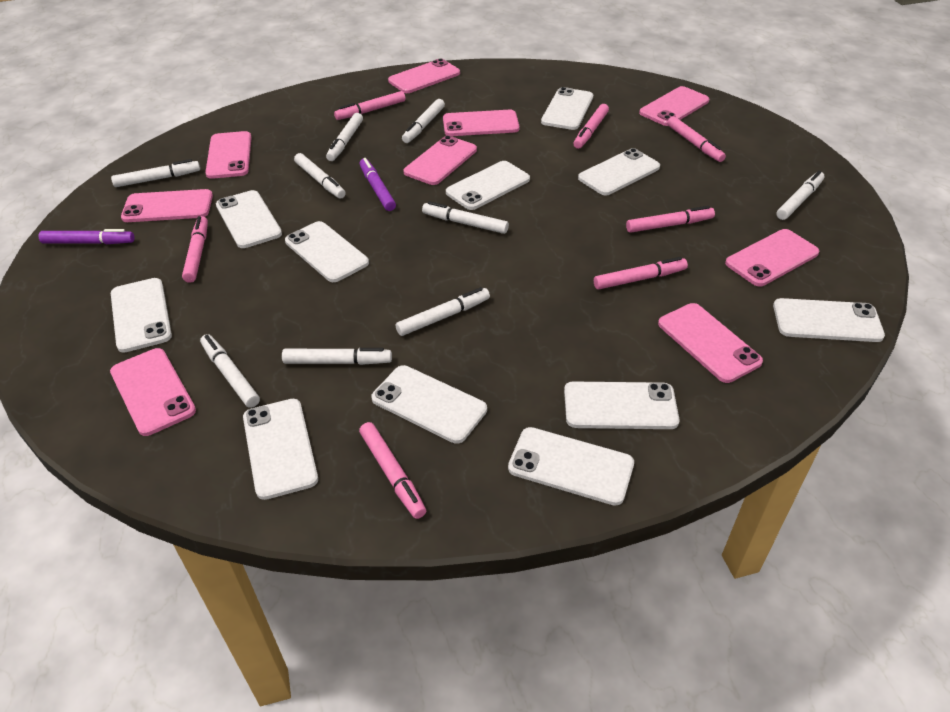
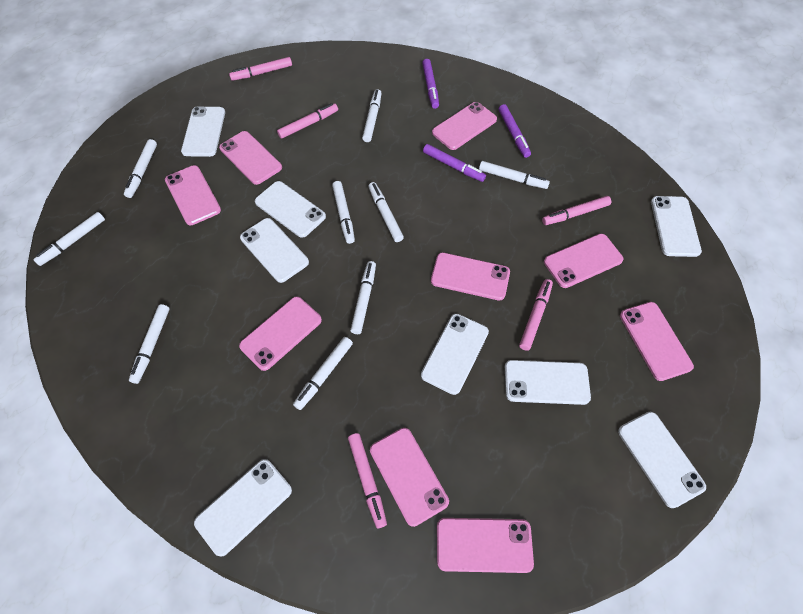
pink marker: 7 -> 5
purple marker: 2 -> 3
white phone: 11 -> 8

